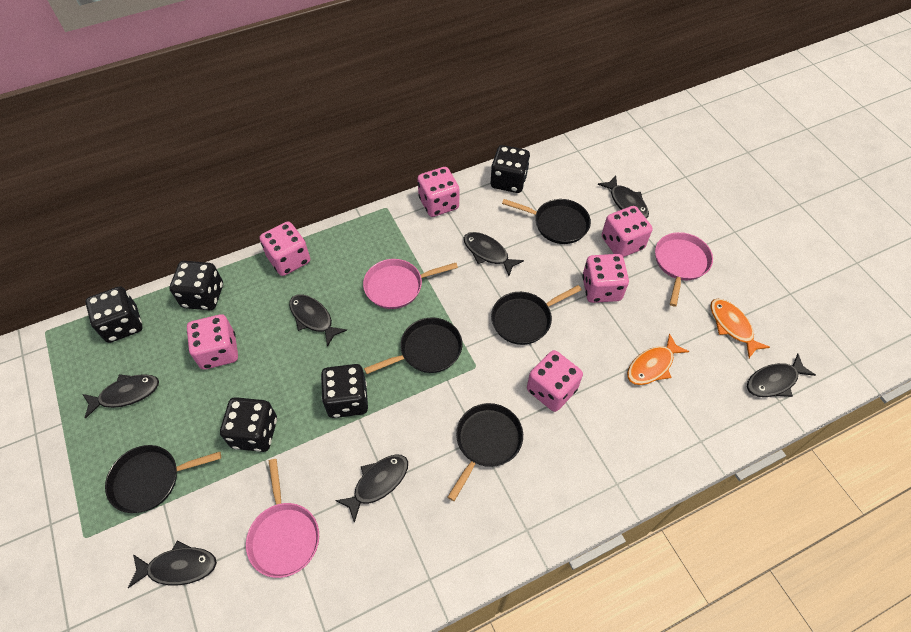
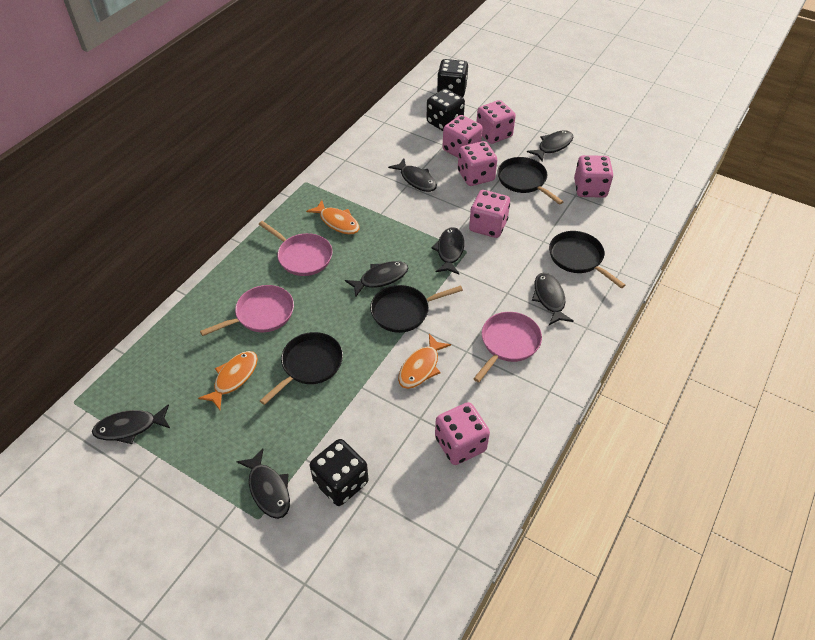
black dice: 5 -> 3
black pan: 5 -> 4
orange fish: 2 -> 3

